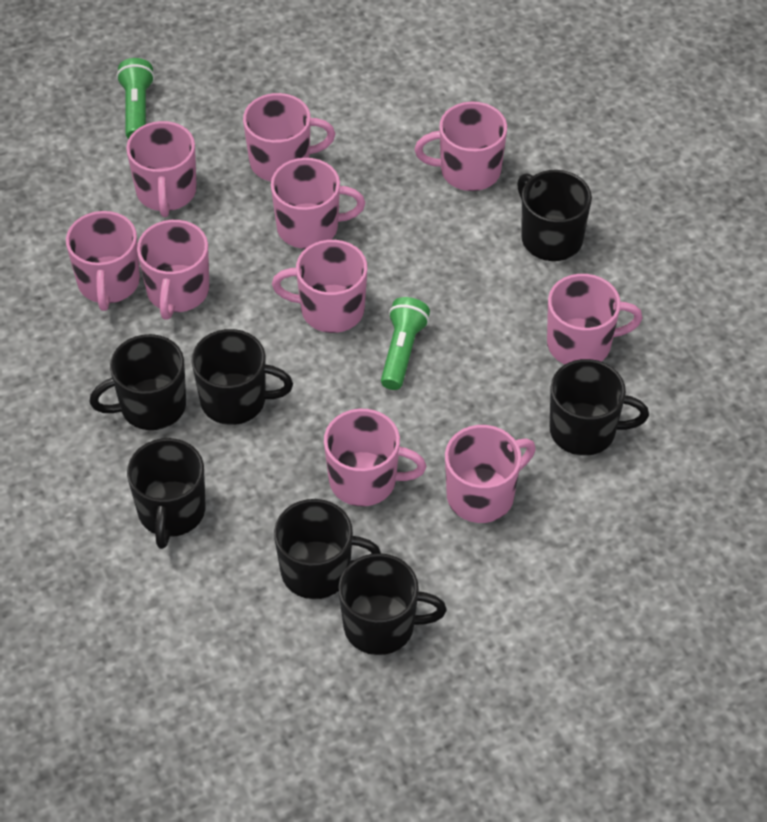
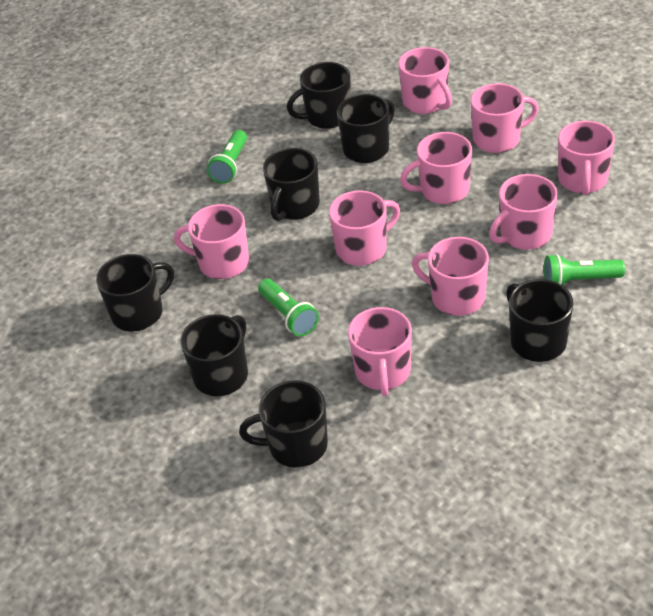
green flashlight: 2 -> 3
pink mug: 10 -> 9

